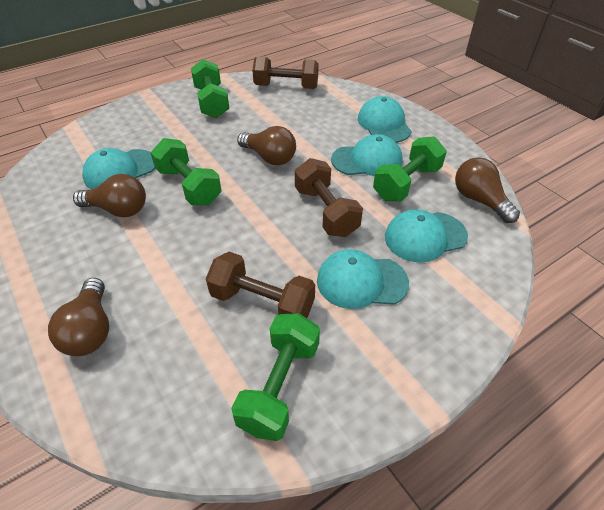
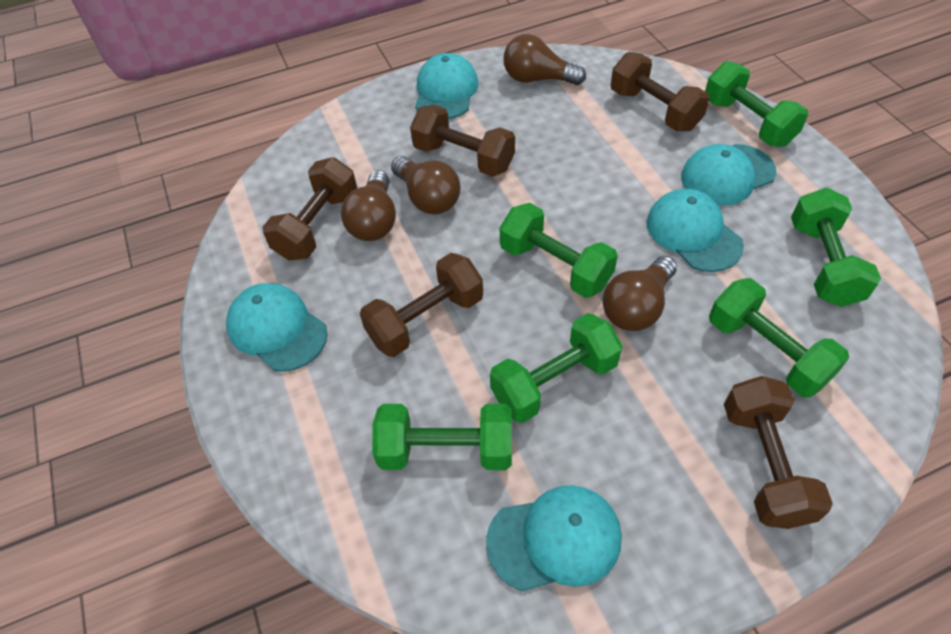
brown dumbbell: 3 -> 5
green dumbbell: 4 -> 6

